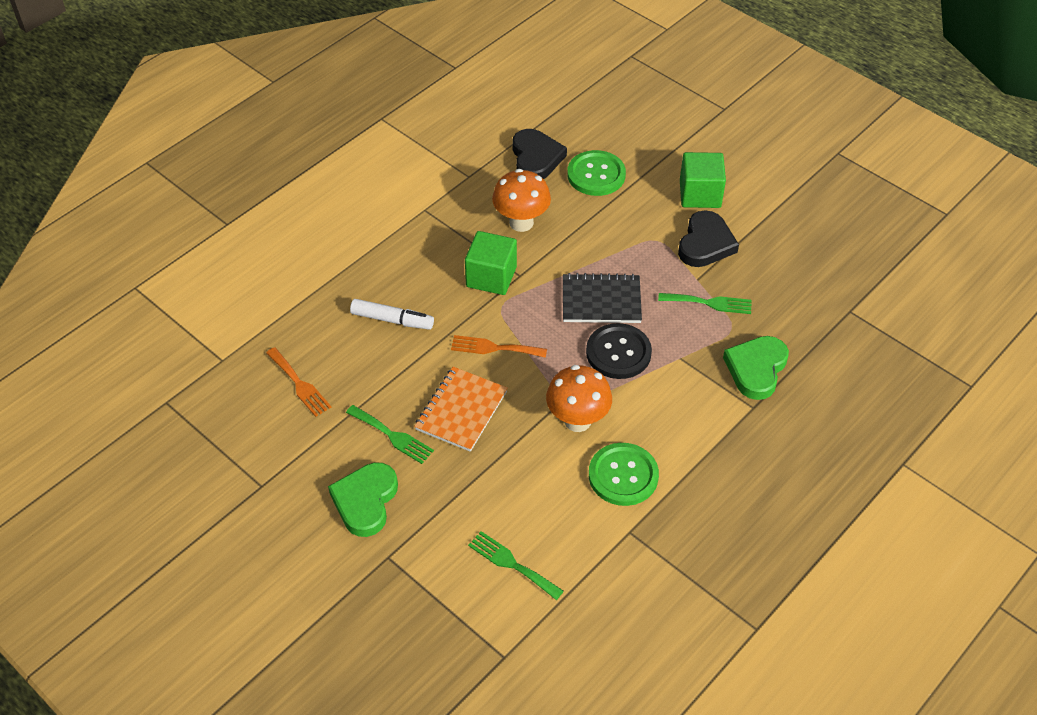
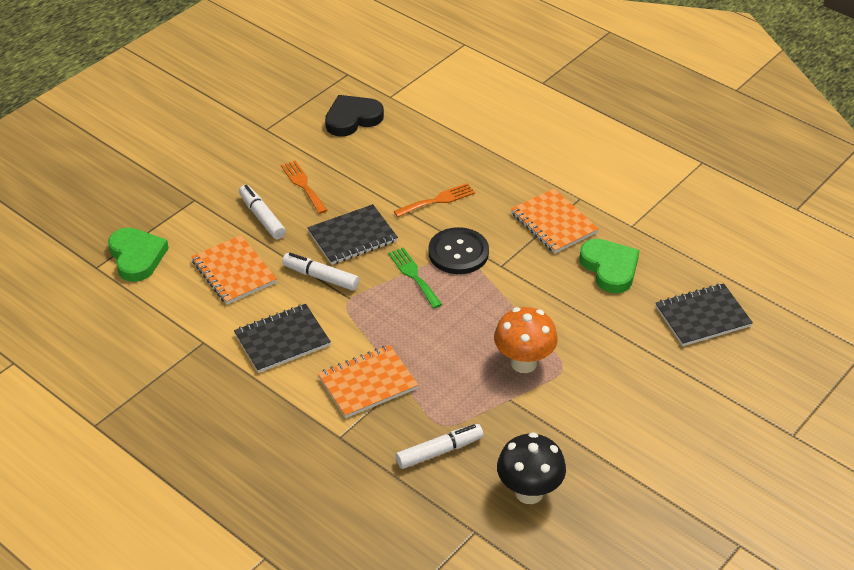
black heart: 2 -> 1
black mushroom: 0 -> 1
black notebook: 1 -> 3
green button: 2 -> 0
green cube: 2 -> 0
green fork: 3 -> 1
orange mushroom: 2 -> 1
orange notebook: 1 -> 3
white marker: 1 -> 3

